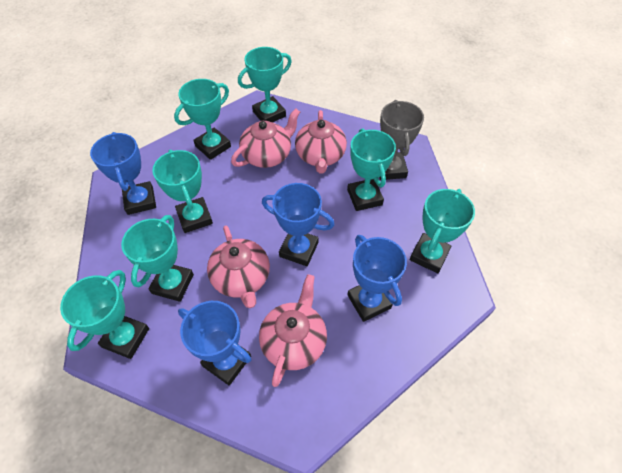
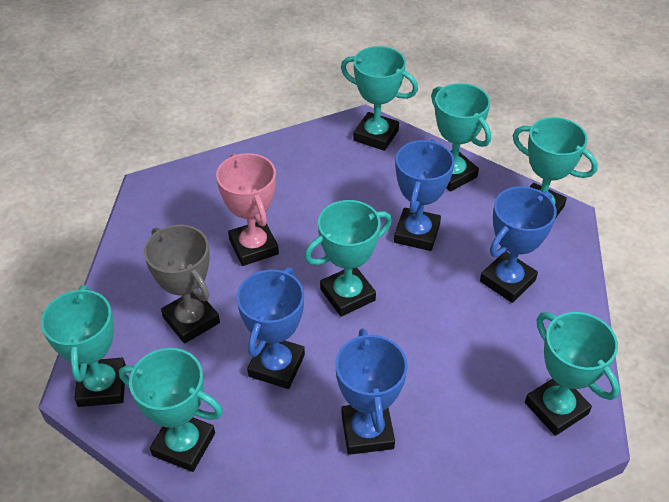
pink teapot: 4 -> 0
pink trophy: 0 -> 1

